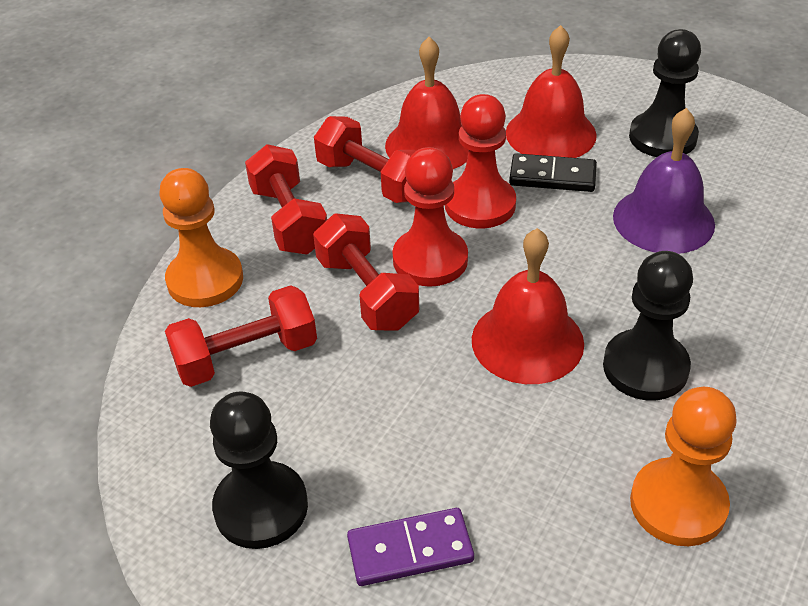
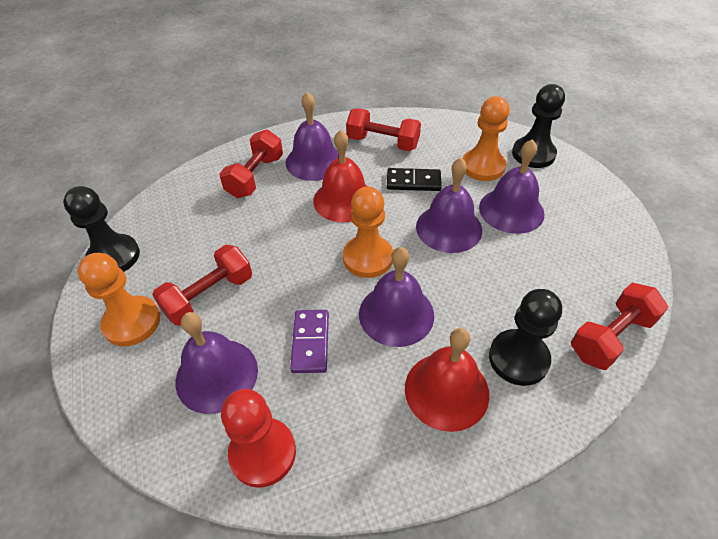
orange pawn: 2 -> 3
purple bell: 1 -> 5
red bell: 3 -> 2
red pawn: 2 -> 1

